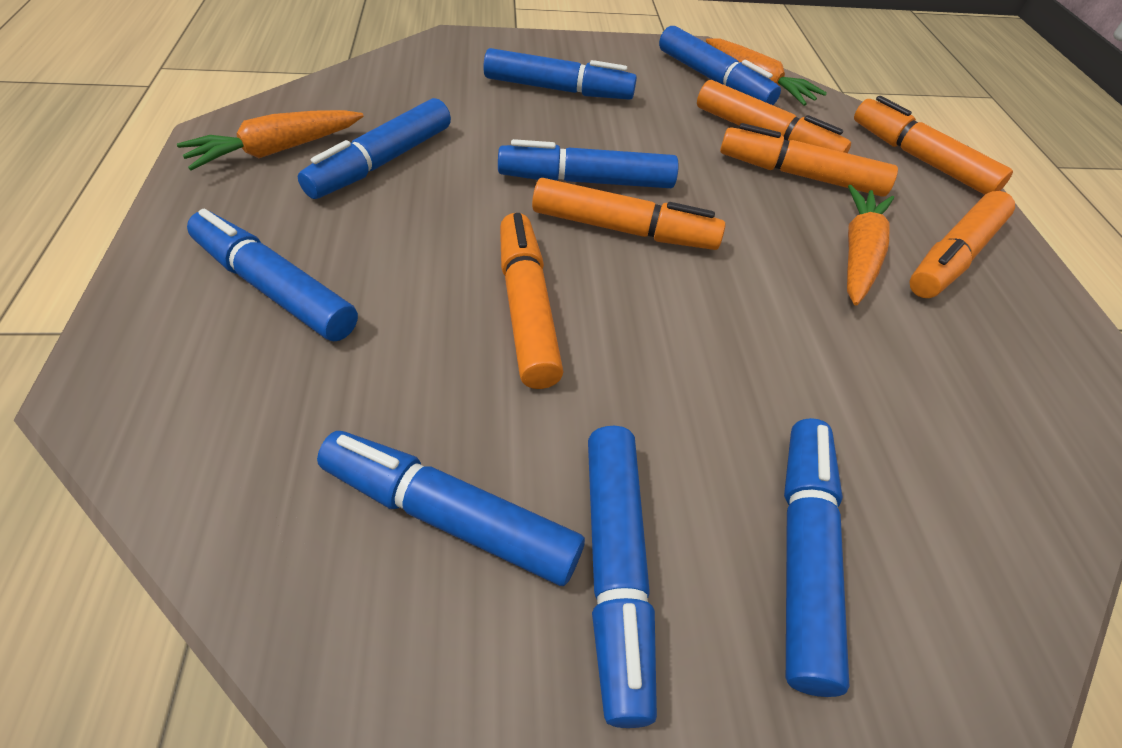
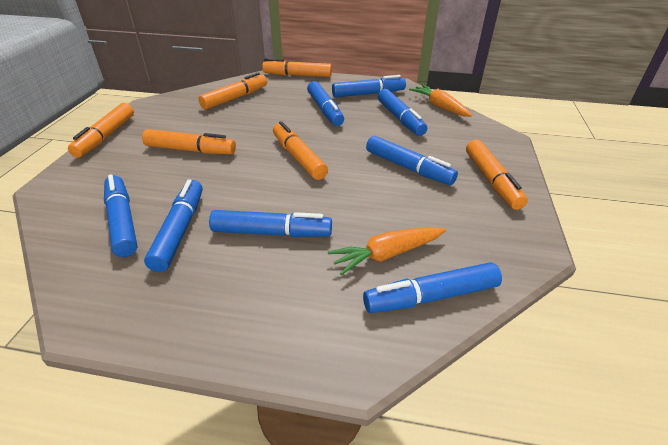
orange carrot: 3 -> 2

